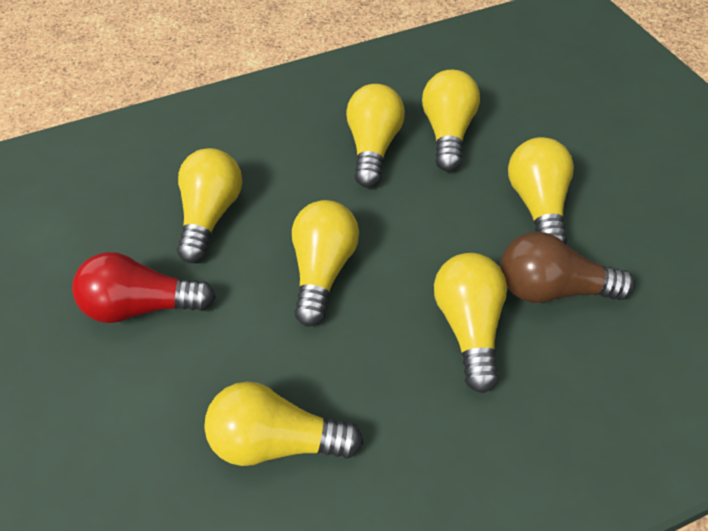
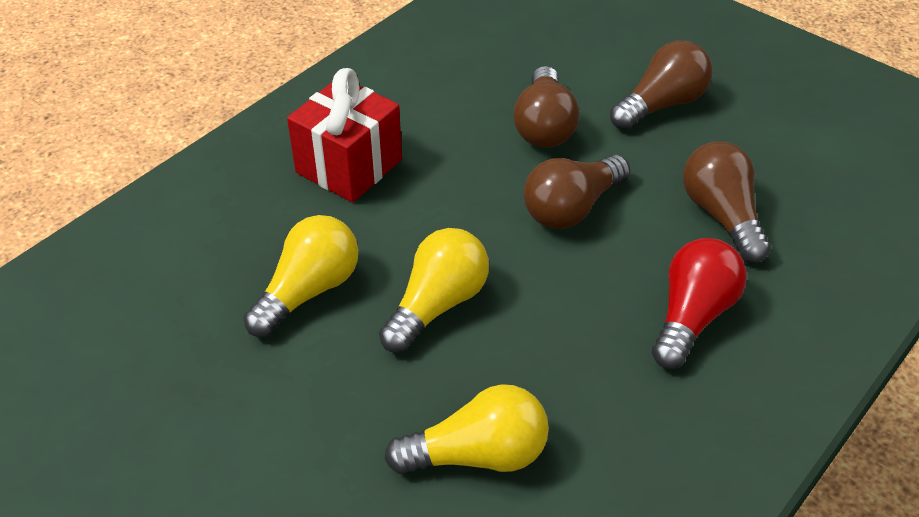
brown light bulb: 1 -> 4
red gift: 0 -> 1
yellow light bulb: 7 -> 3

